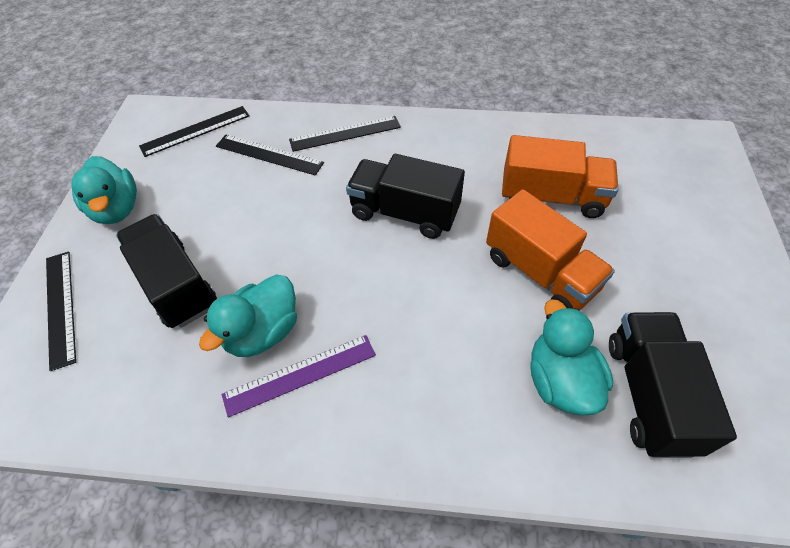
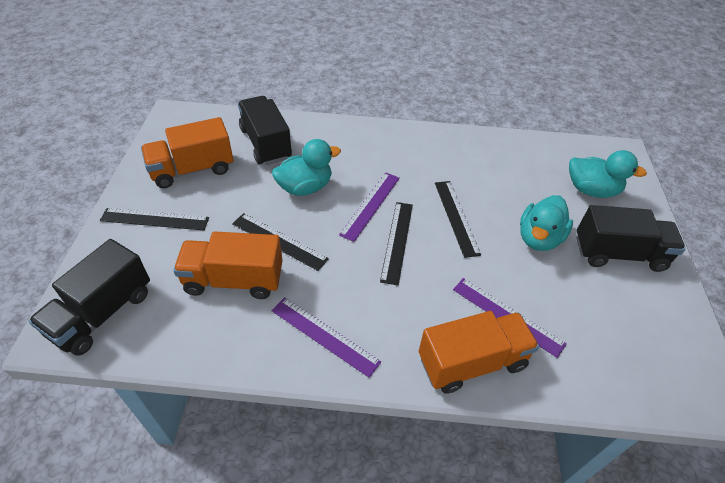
orange truck: 2 -> 3
purple ruler: 1 -> 3

